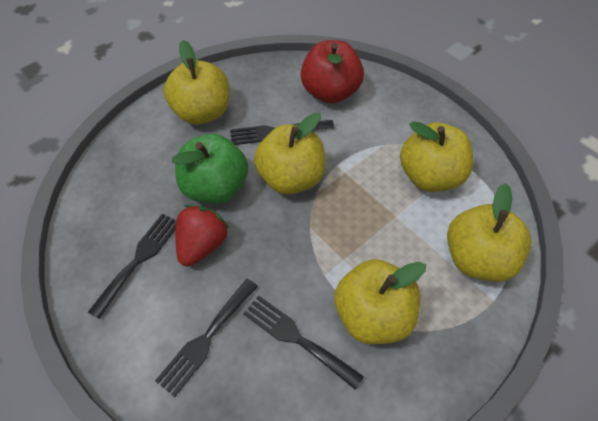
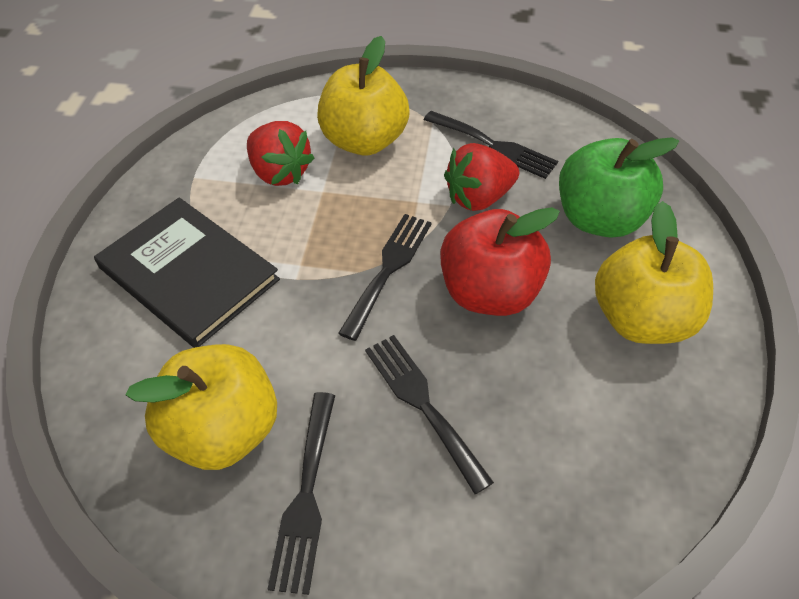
black book: 0 -> 1
red strawberry: 1 -> 2
yellow apple: 5 -> 3

